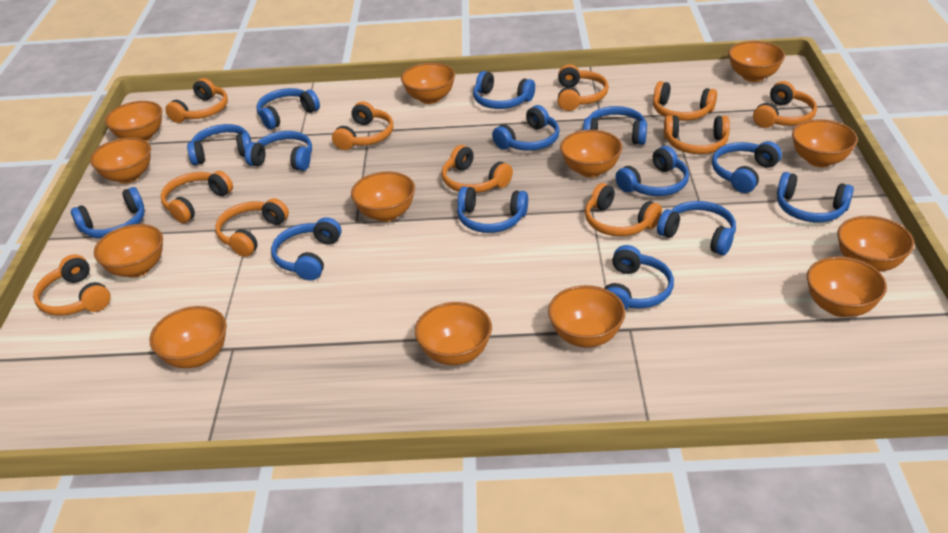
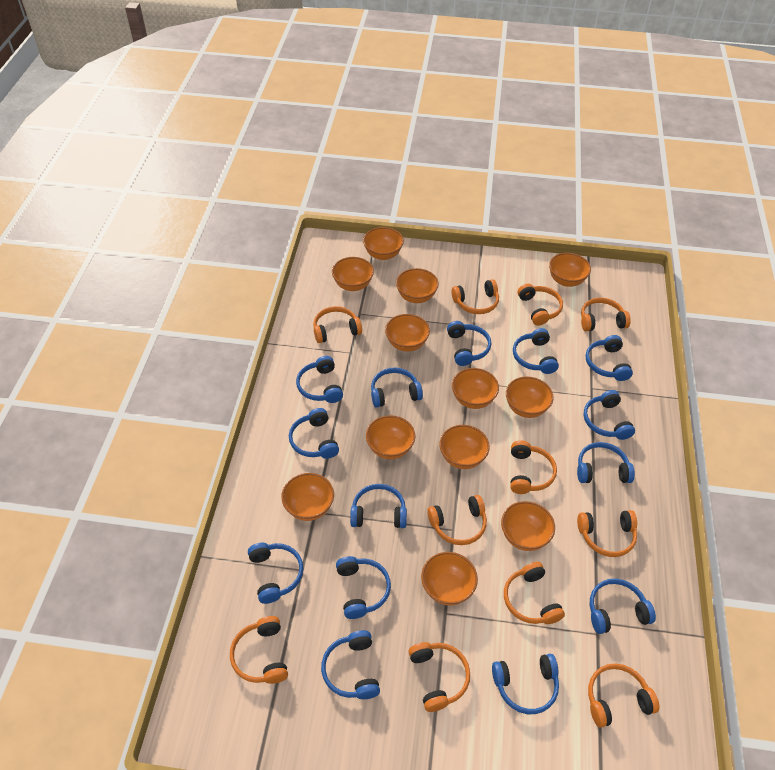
orange bowl: 13 -> 12

